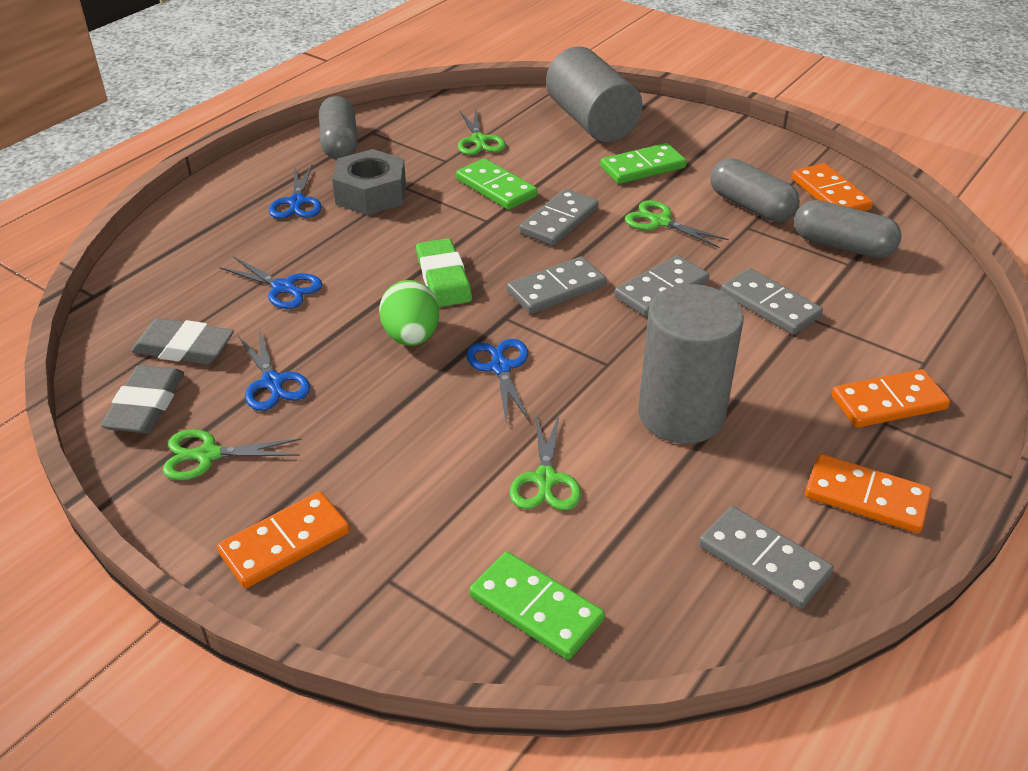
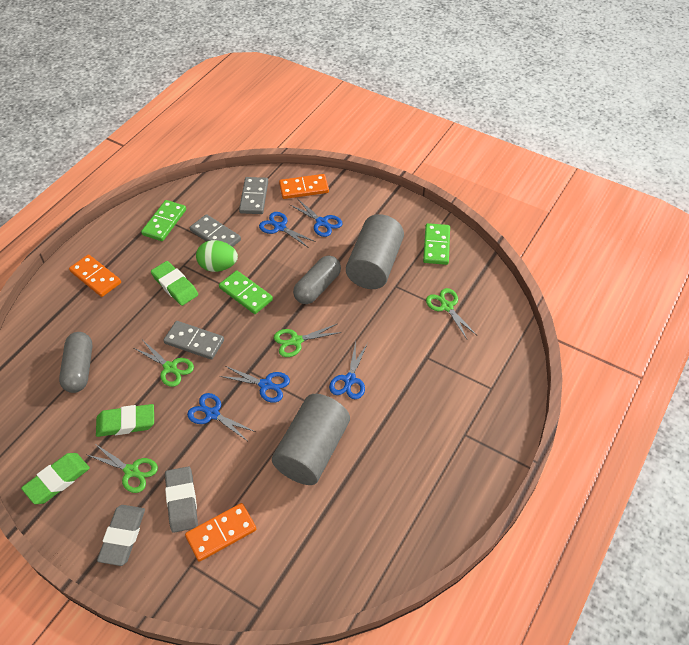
blue scissors: 4 -> 5
green eraser: 1 -> 3
grey capsule: 3 -> 2
grey domino: 5 -> 3
grey nut: 1 -> 0
orange domino: 4 -> 3

